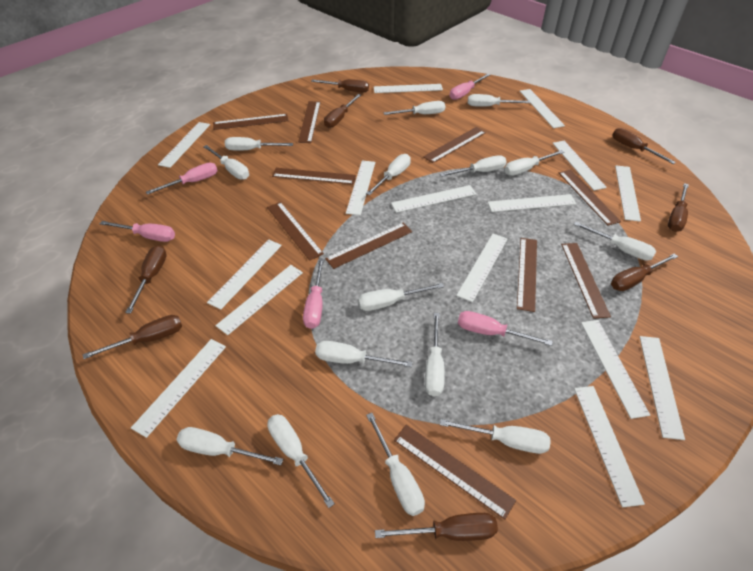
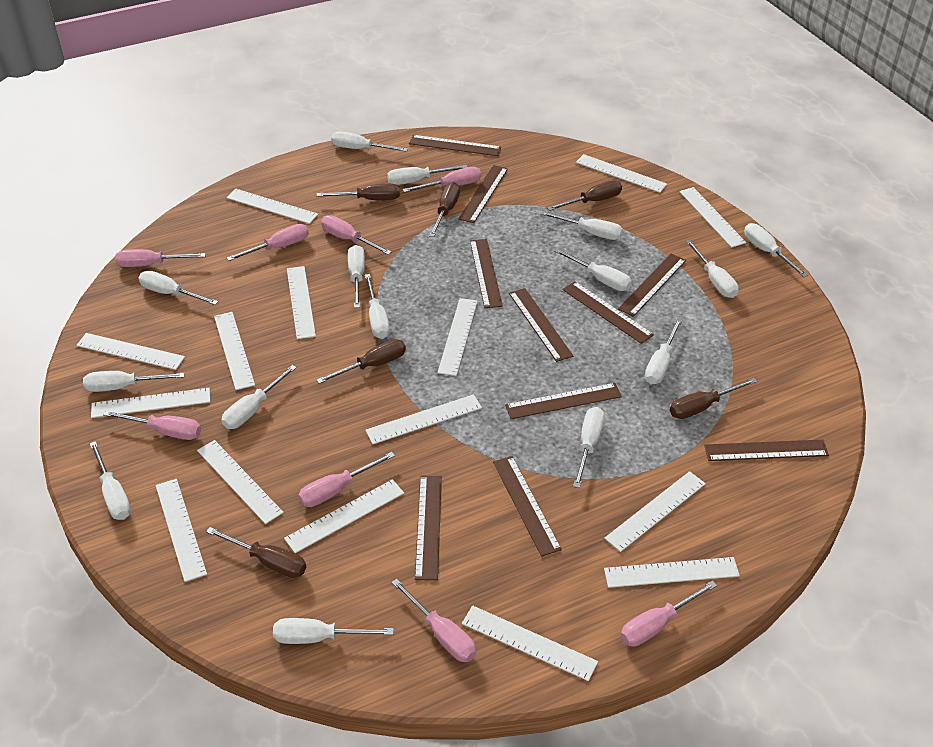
brown screwdriver: 8 -> 6
pink screwdriver: 5 -> 8

